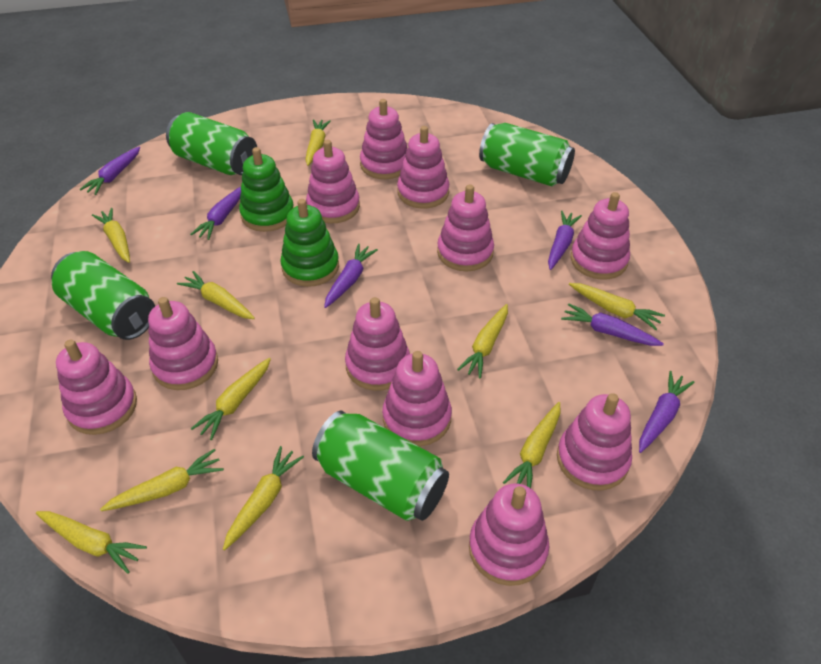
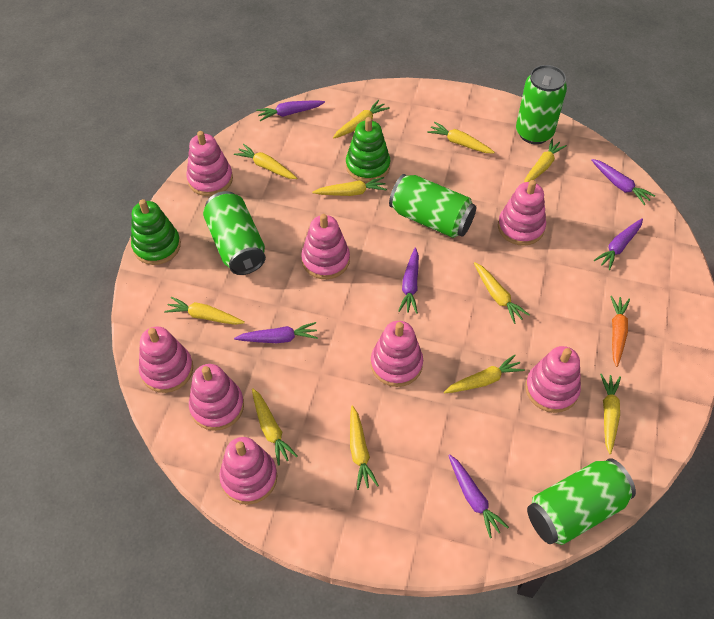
orange carrot: 0 -> 1
pink stacking toy: 11 -> 8
yellow carrot: 10 -> 11

